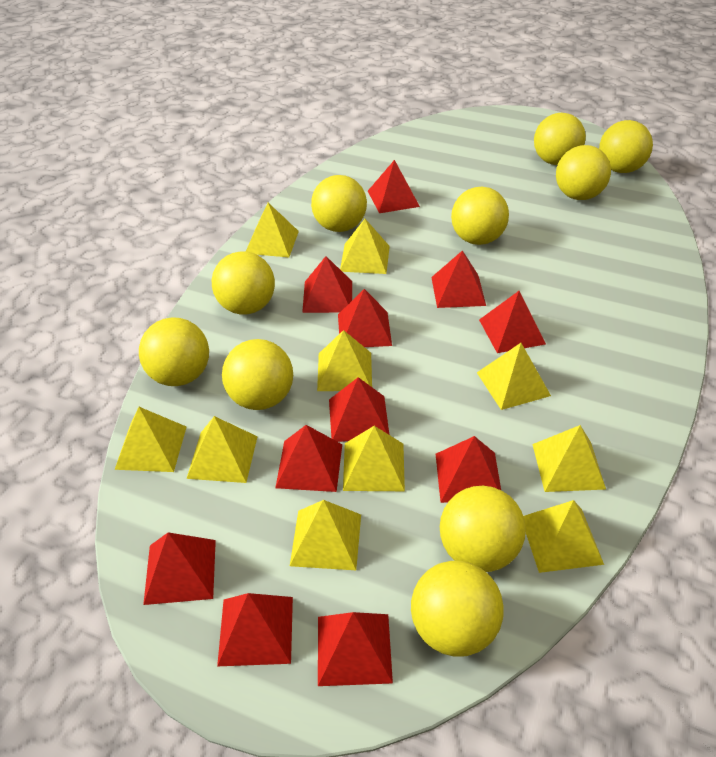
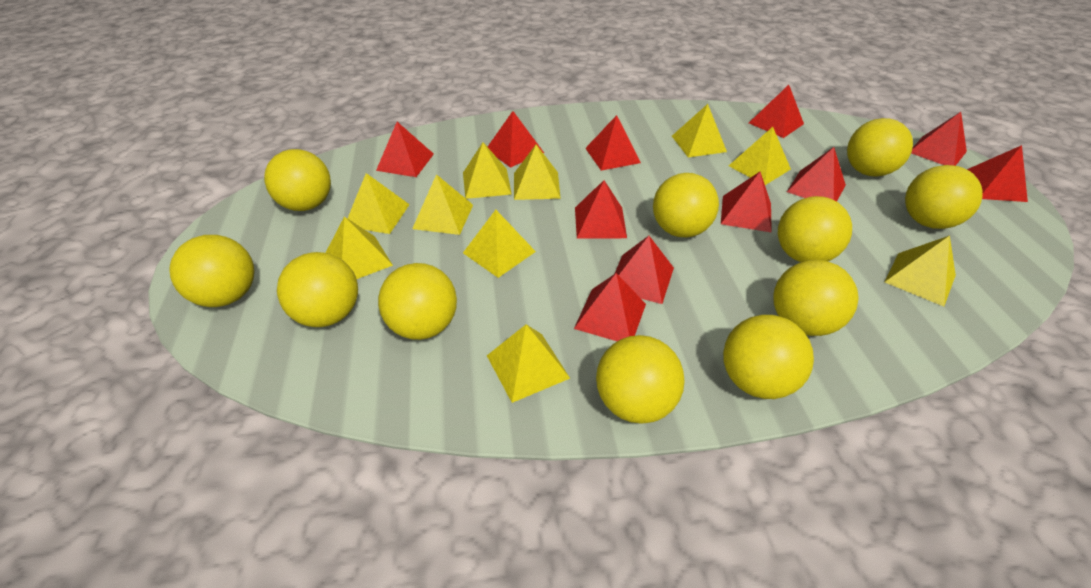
yellow ball: 10 -> 11

